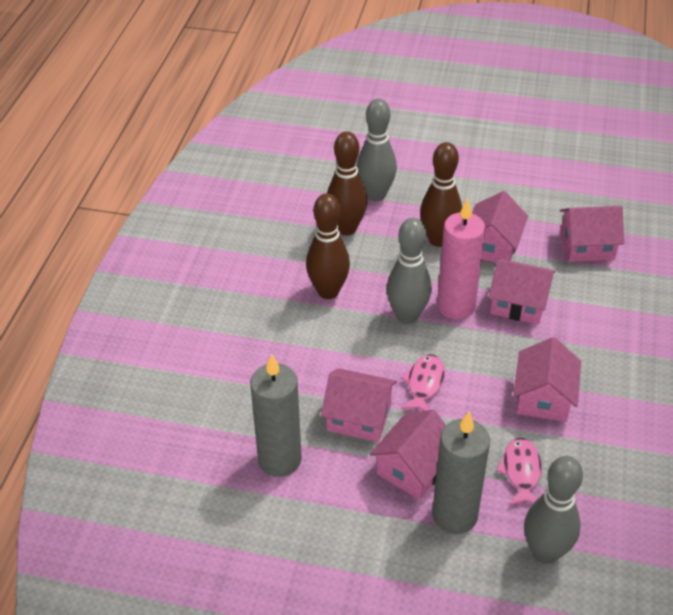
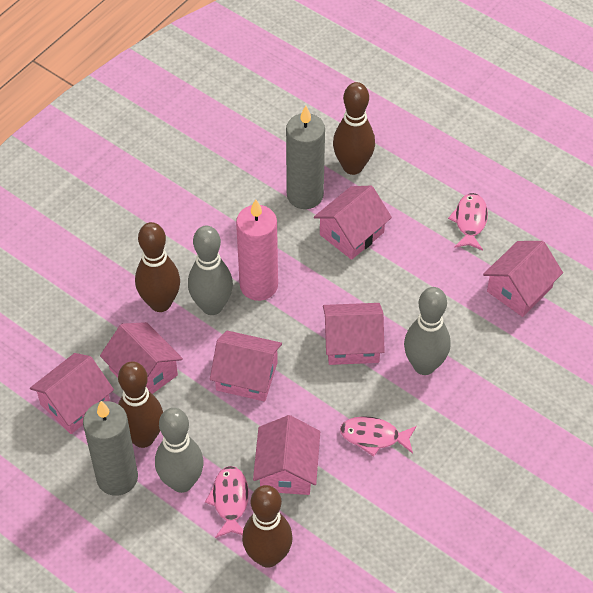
brown bowling pin: 3 -> 4
pink fish: 2 -> 3
pink house: 6 -> 7

